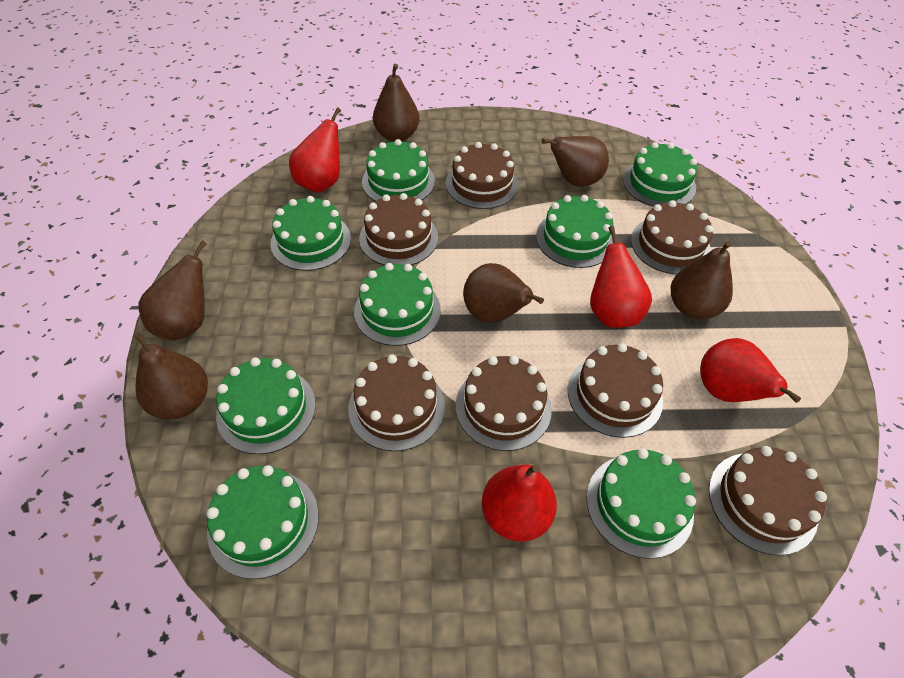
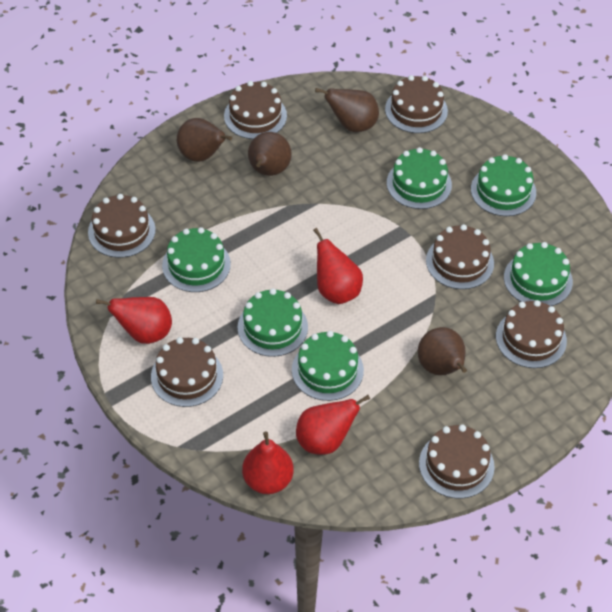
brown pear: 6 -> 4
green cake: 8 -> 6

